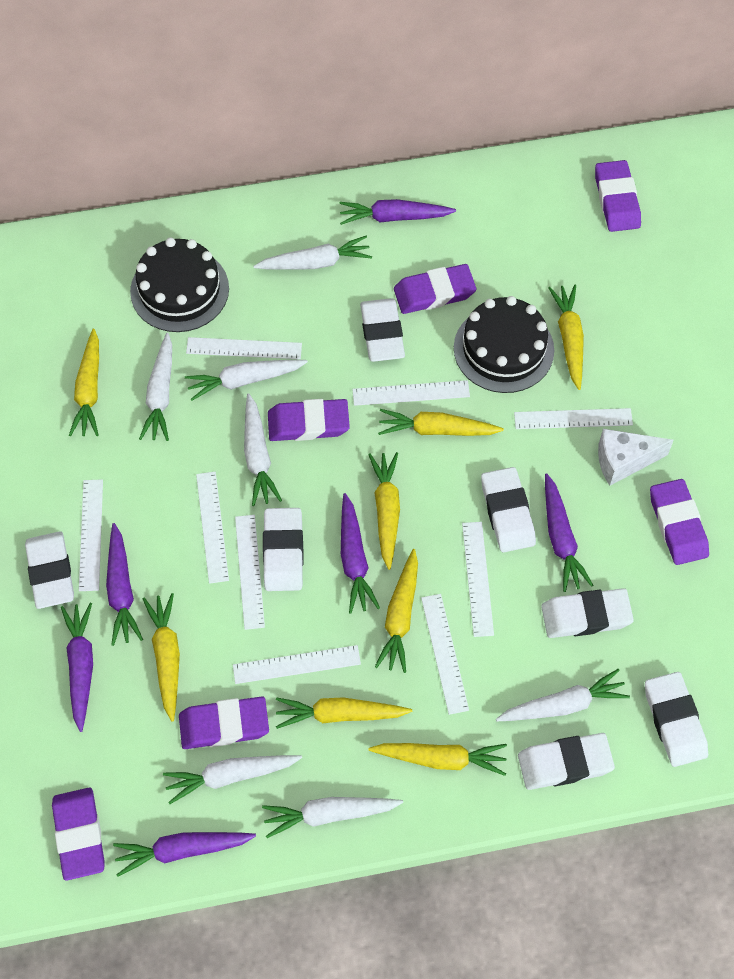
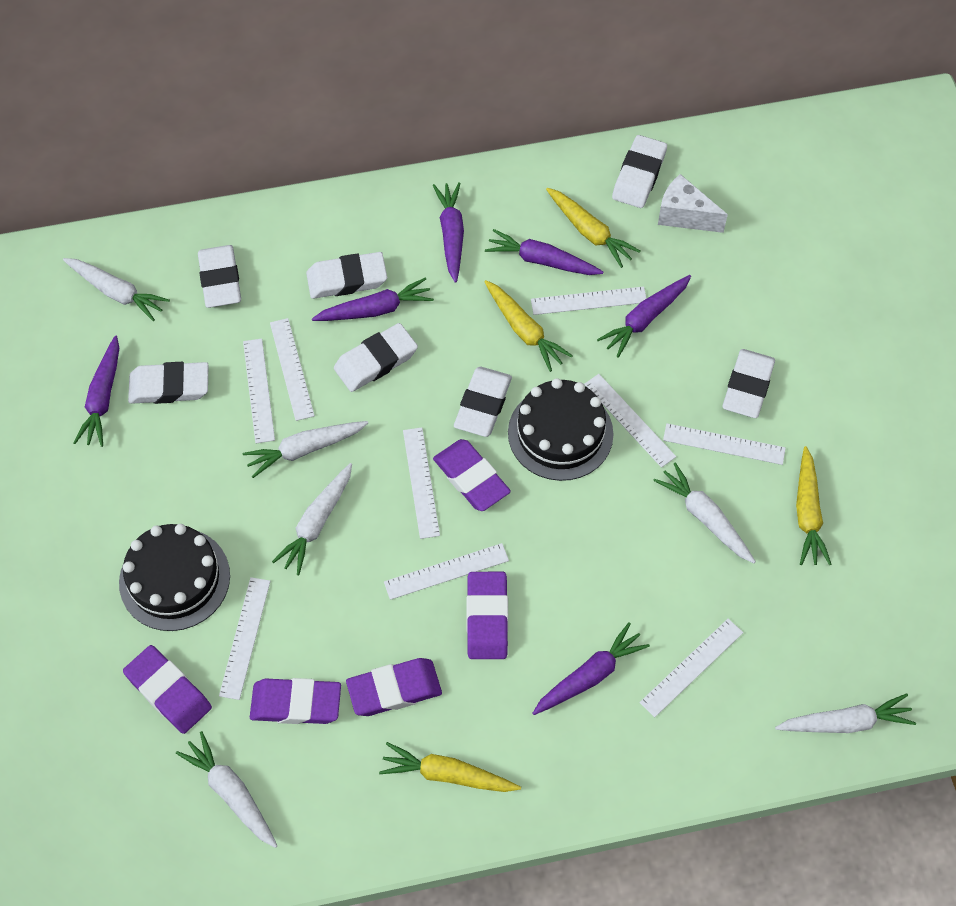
purple eraser: 6 -> 5
white carrot: 7 -> 6
yellow carrot: 8 -> 4

